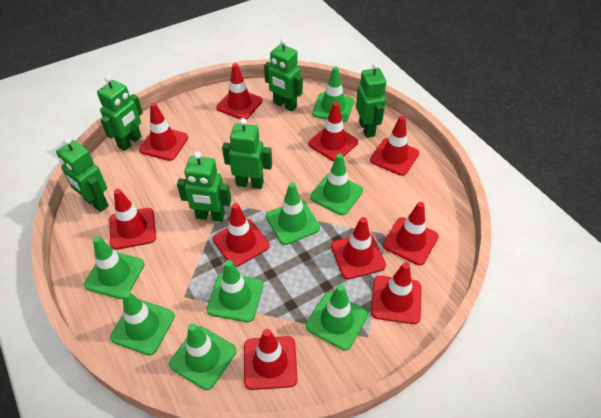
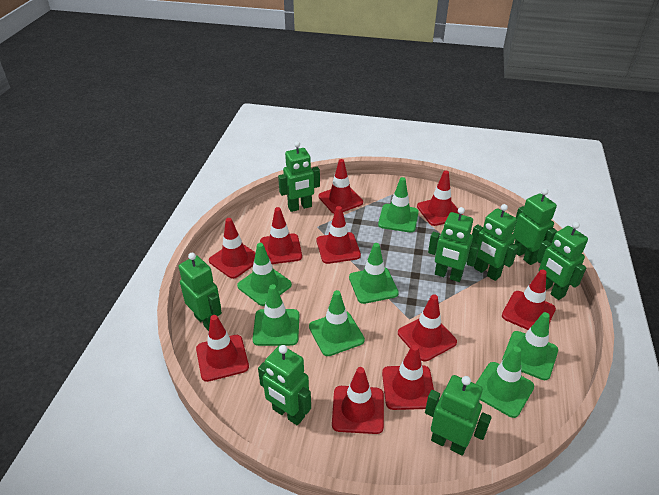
green robot: 6 -> 8
green traffic cone: 8 -> 7

